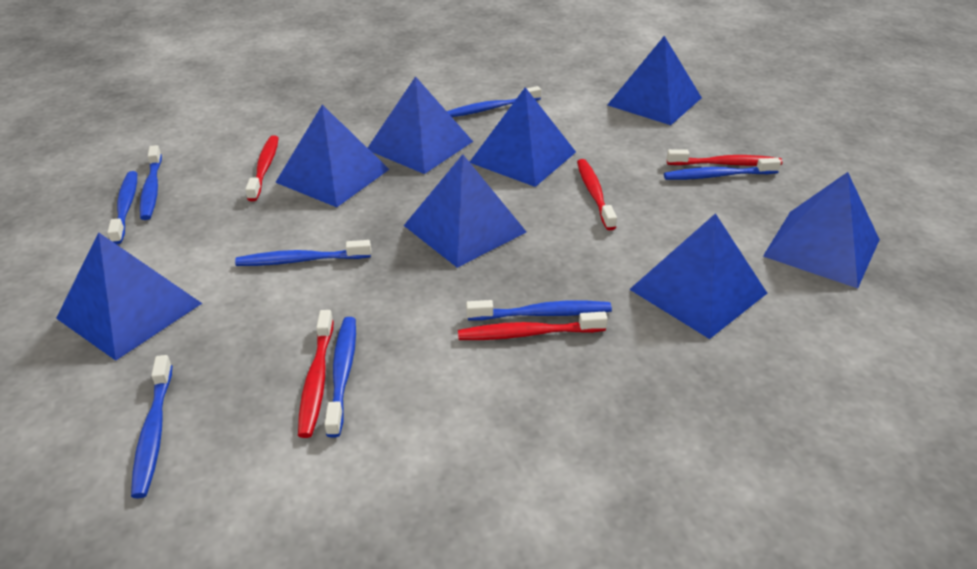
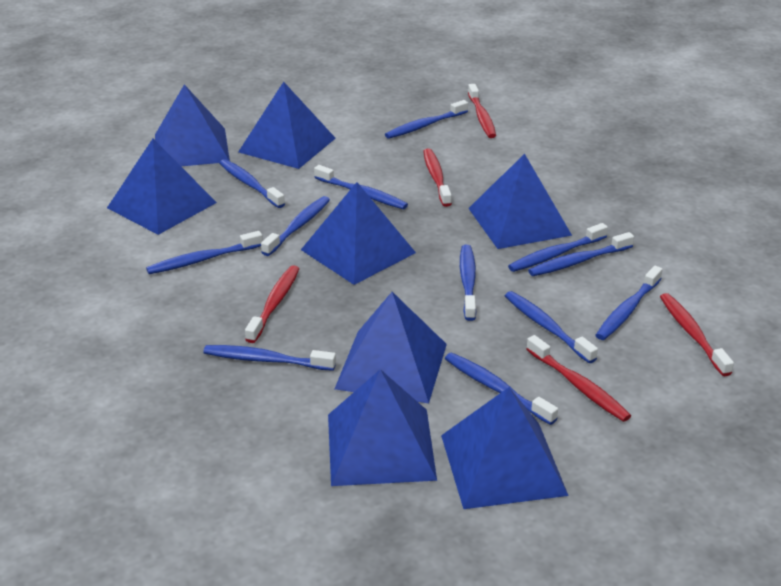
blue toothbrush: 8 -> 12

